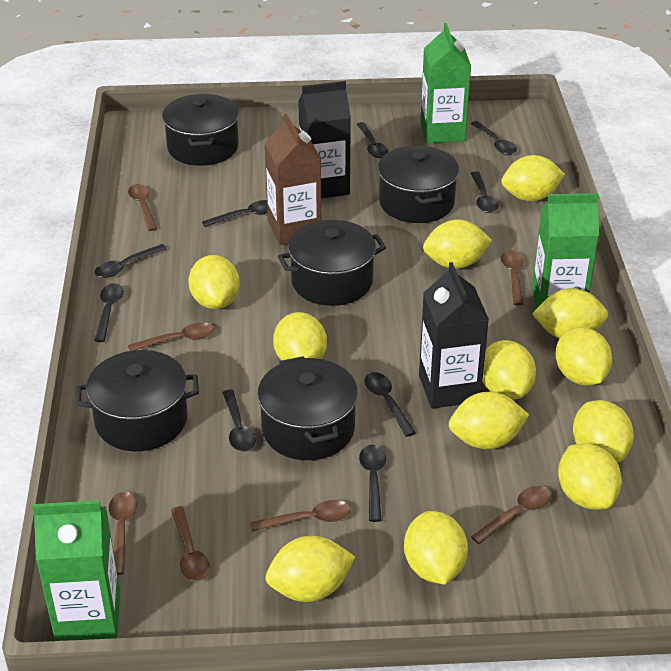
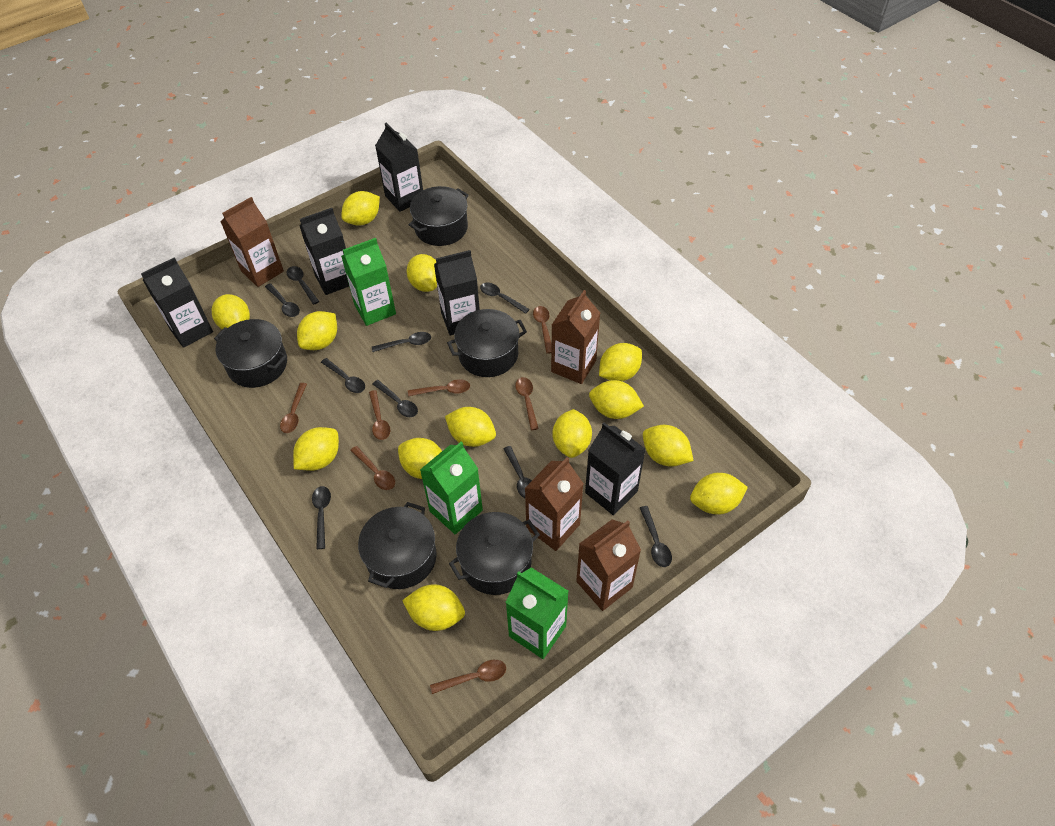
black carton: 2 -> 5
brown carton: 1 -> 4
yellow lemon: 12 -> 13

